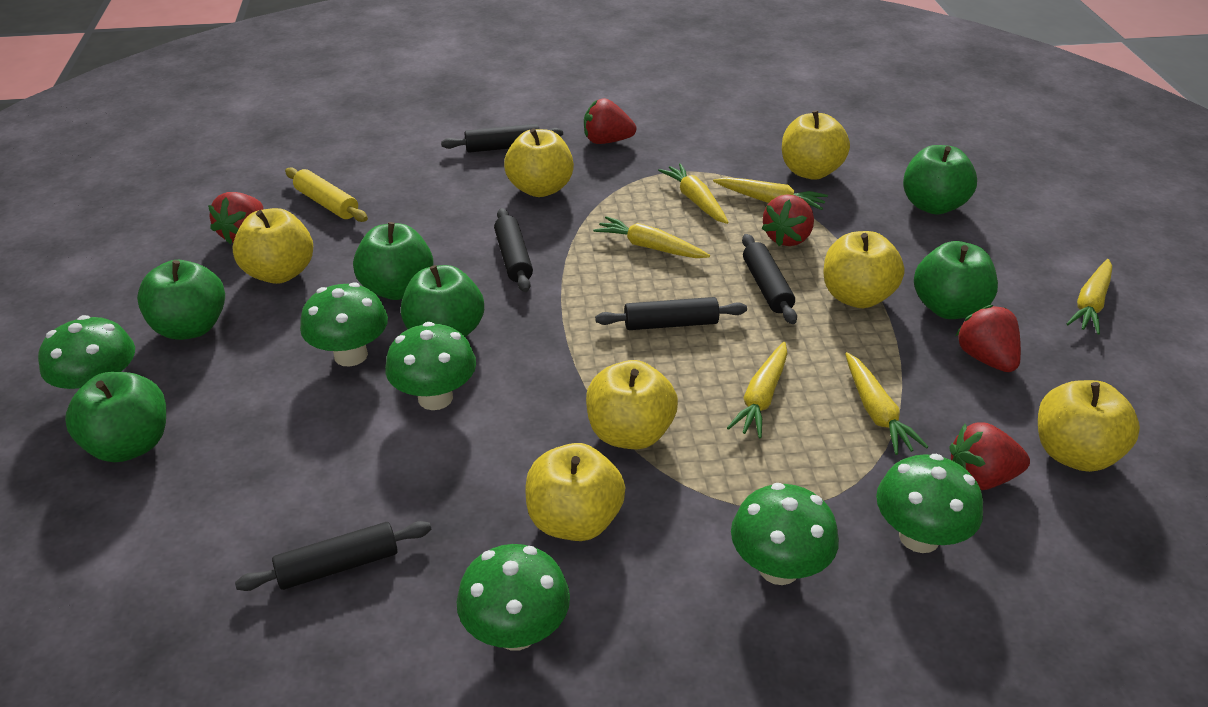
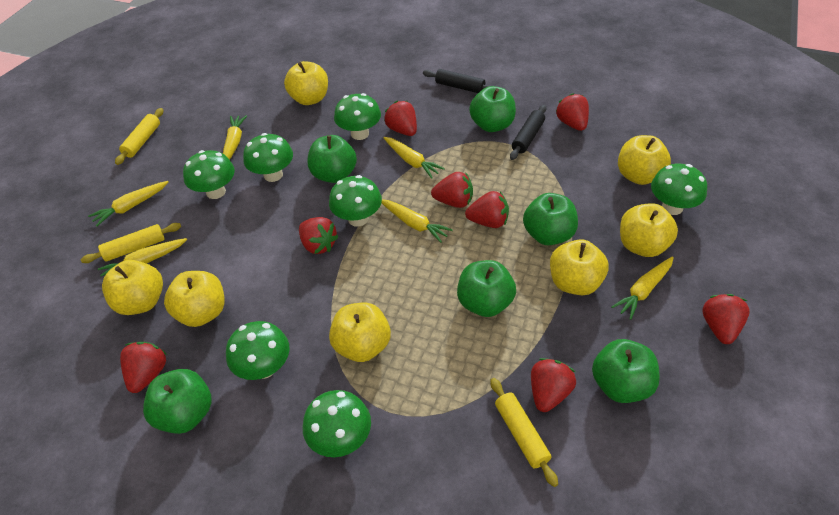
black rolling pin: 5 -> 2
green mushroom: 6 -> 7
red strawberry: 5 -> 8
yellow rolling pin: 1 -> 3

